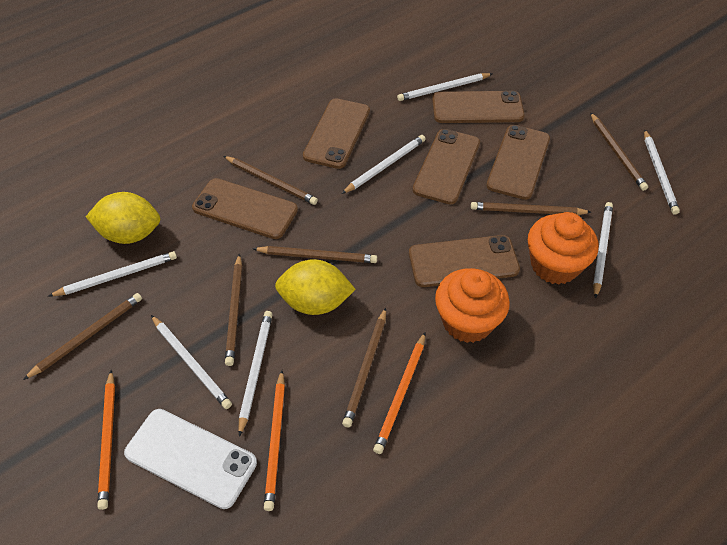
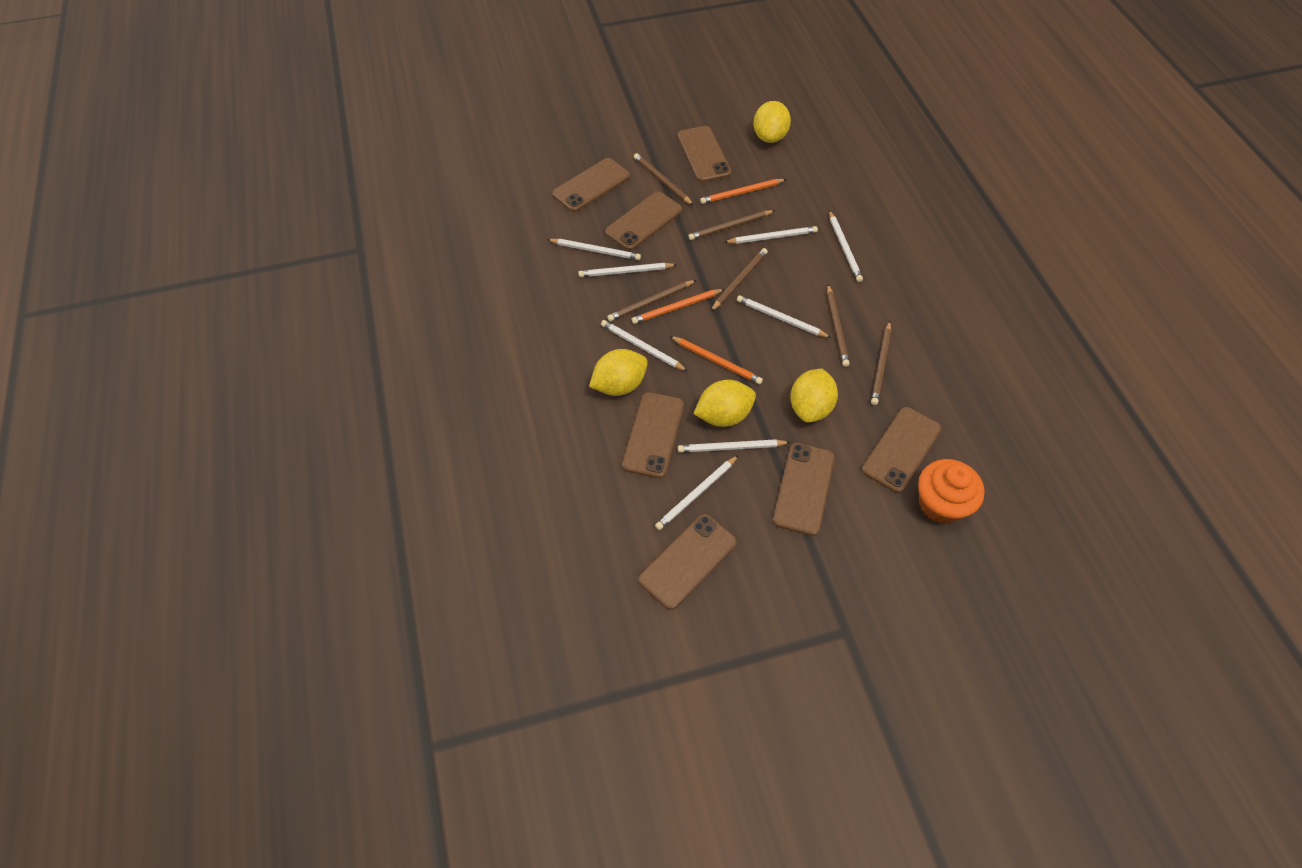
brown pencil: 7 -> 6
brown phone: 6 -> 7
orange cupcake: 2 -> 1
white pencil: 7 -> 8
white phone: 1 -> 0
yellow lemon: 2 -> 4

